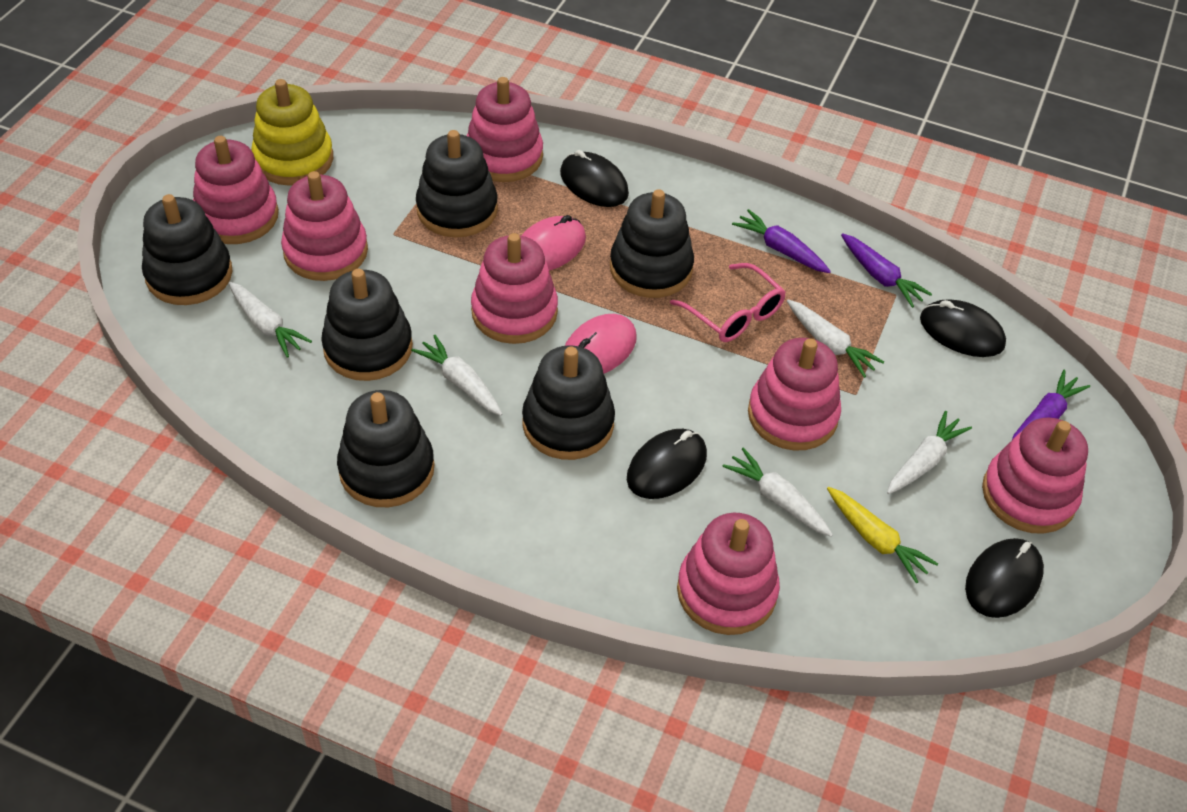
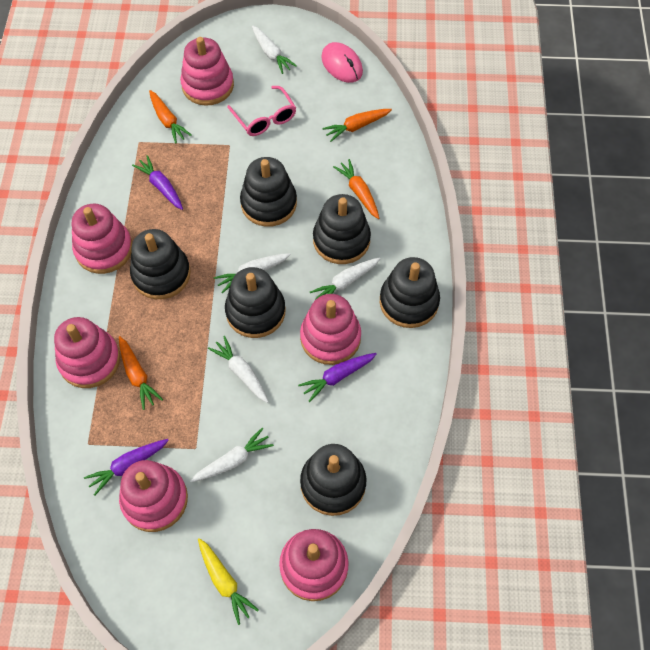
black mouse: 4 -> 0
orange carrot: 0 -> 4
pink mouse: 2 -> 1
pink stacking toy: 7 -> 6
yellow stacking toy: 1 -> 0

